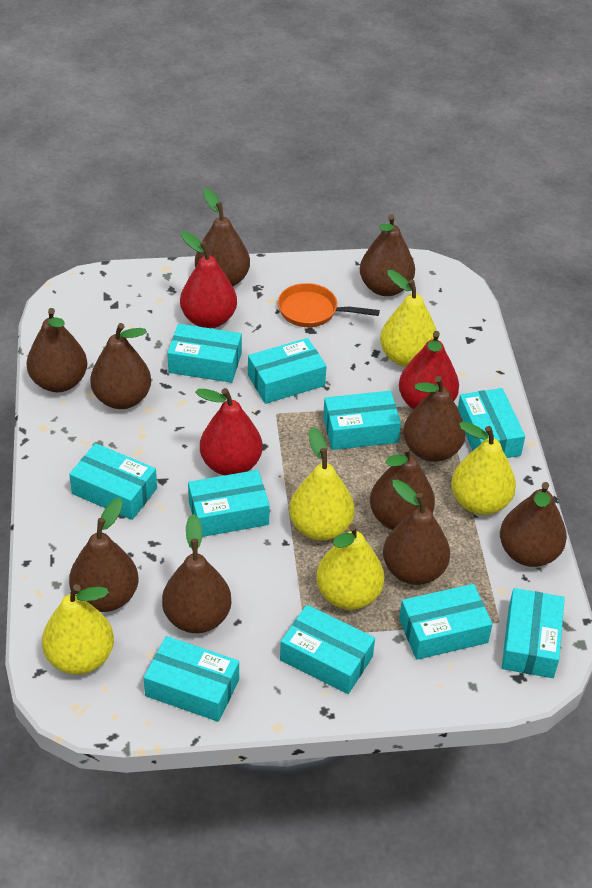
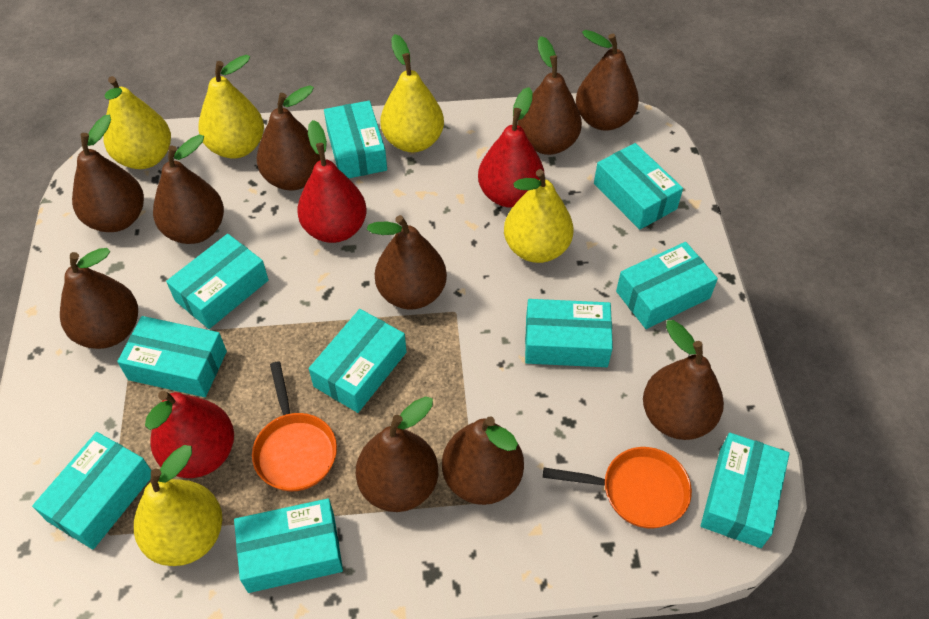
orange pan: 1 -> 2

